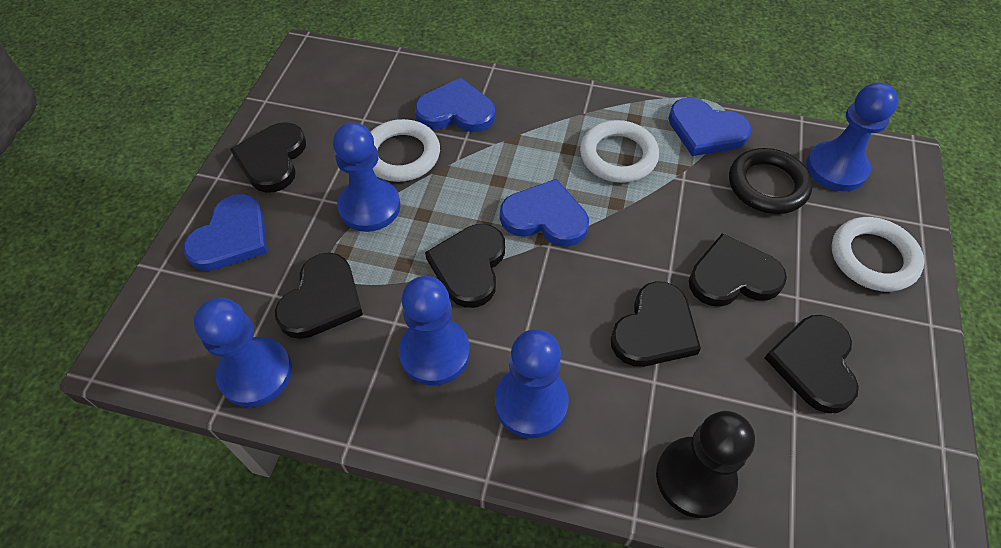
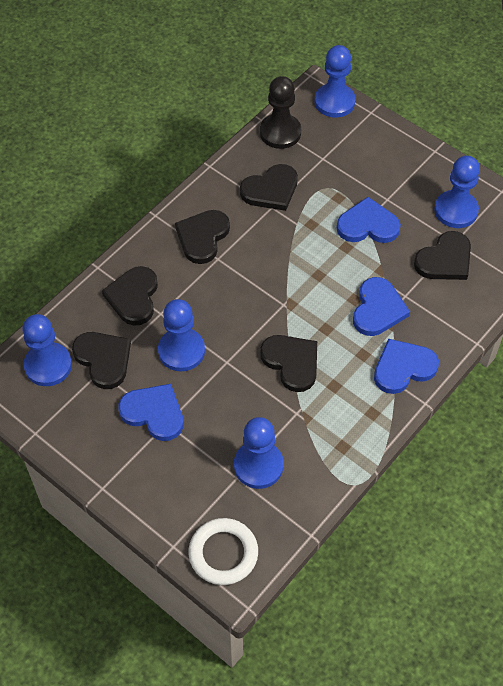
black ring: 1 -> 0
white ring: 3 -> 1

